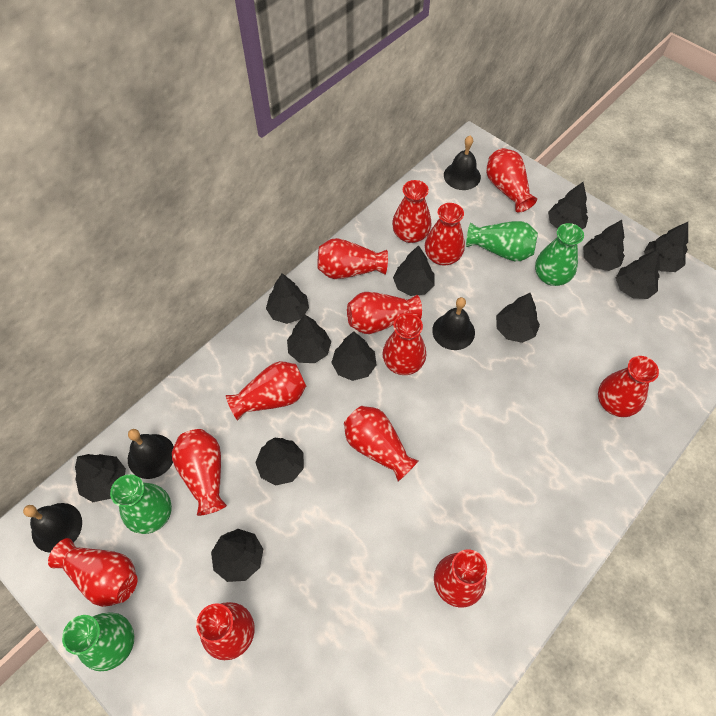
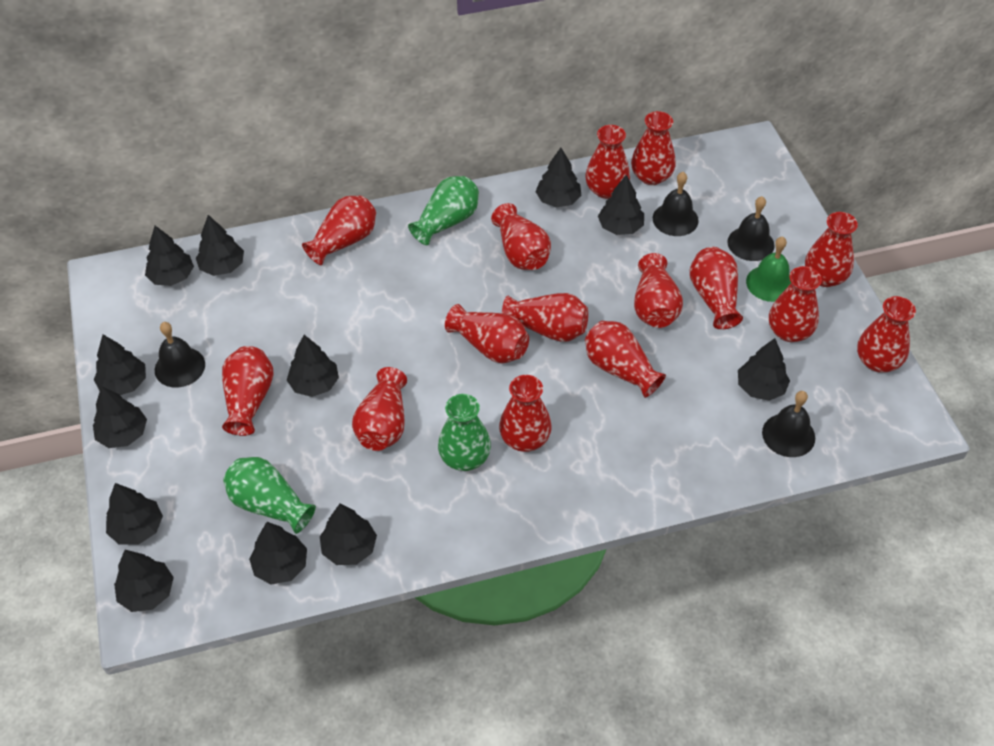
green bell: 0 -> 1
green vase: 4 -> 3
red vase: 13 -> 15

